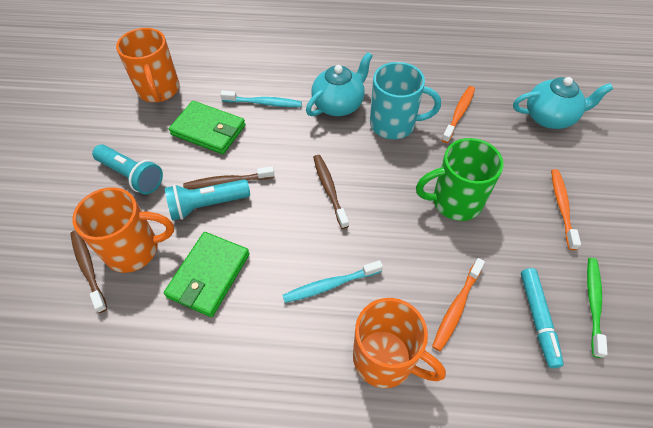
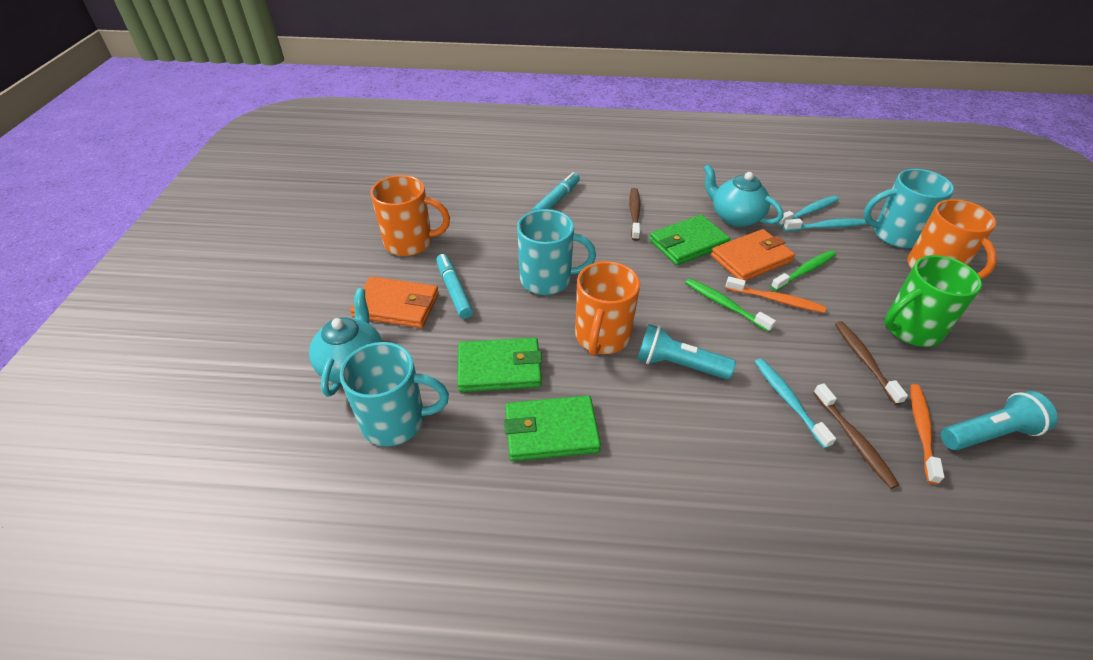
green toothbrush: 1 -> 2
green wallet: 2 -> 3
orange toothbrush: 3 -> 2
orange wallet: 0 -> 2
turquoise marker: 1 -> 2
turquoise mug: 1 -> 3
turquoise toothbrush: 2 -> 3

